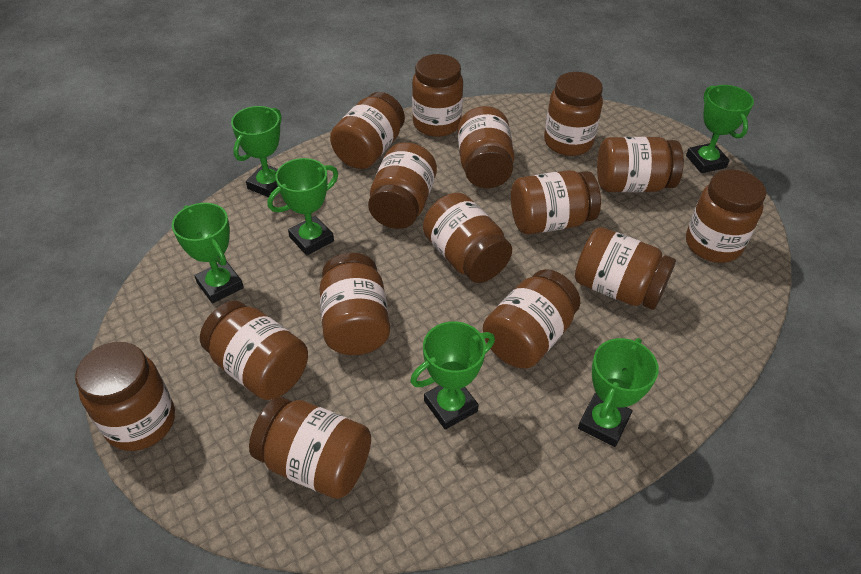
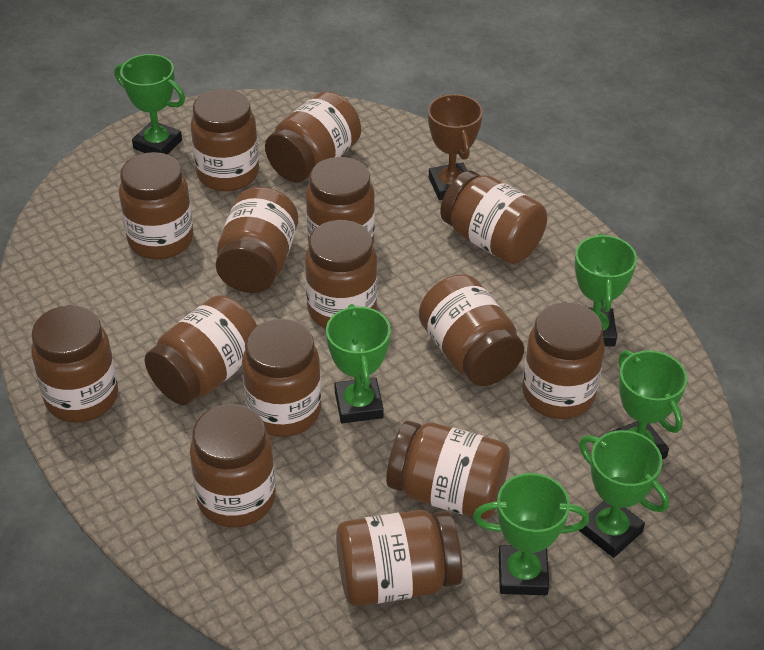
brown trophy: 0 -> 1

